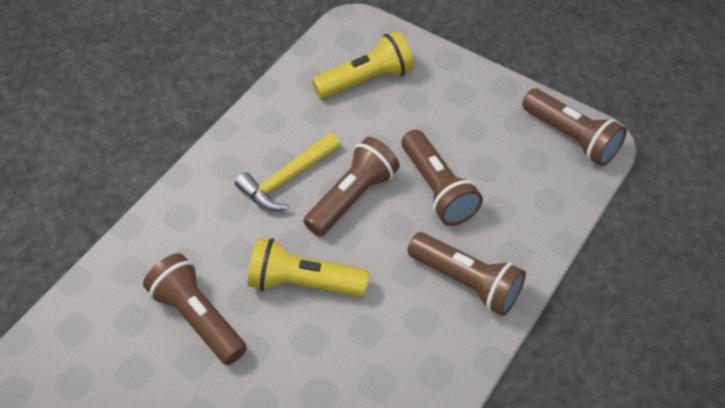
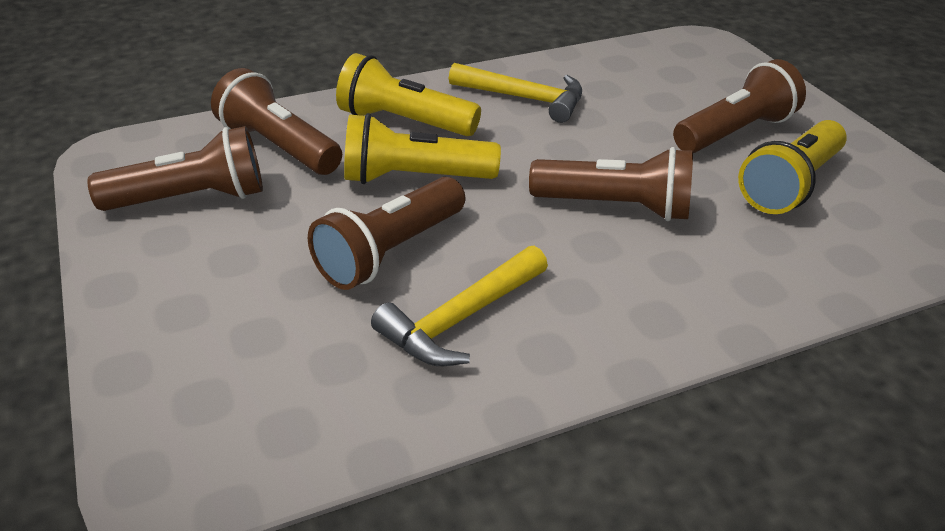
yellow flashlight: 2 -> 3
yellow hammer: 1 -> 2

